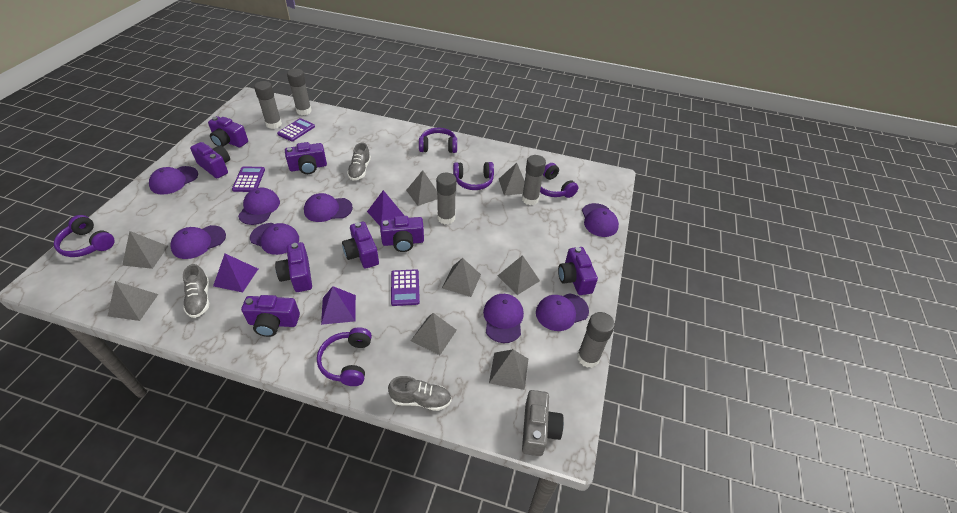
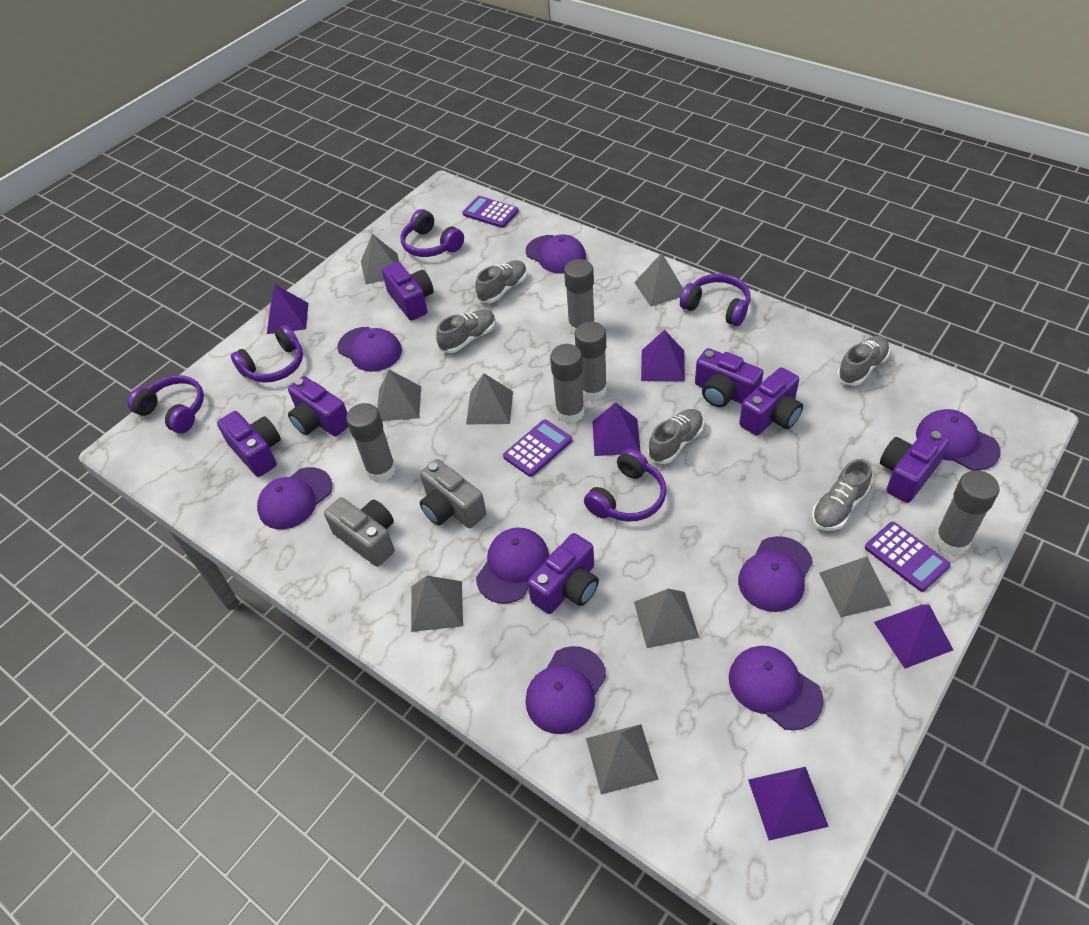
grey camera: 1 -> 2
grey shoe: 3 -> 5
purple camera: 8 -> 7
purple pyramid: 3 -> 5

